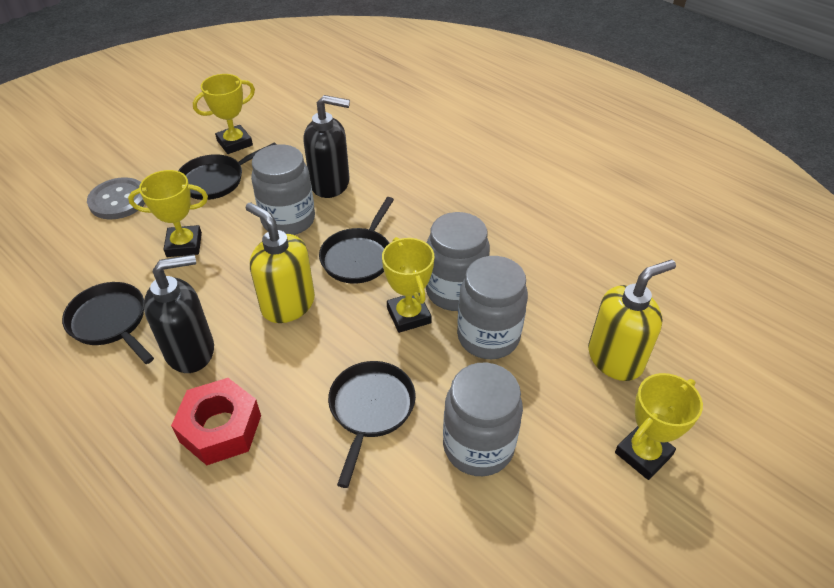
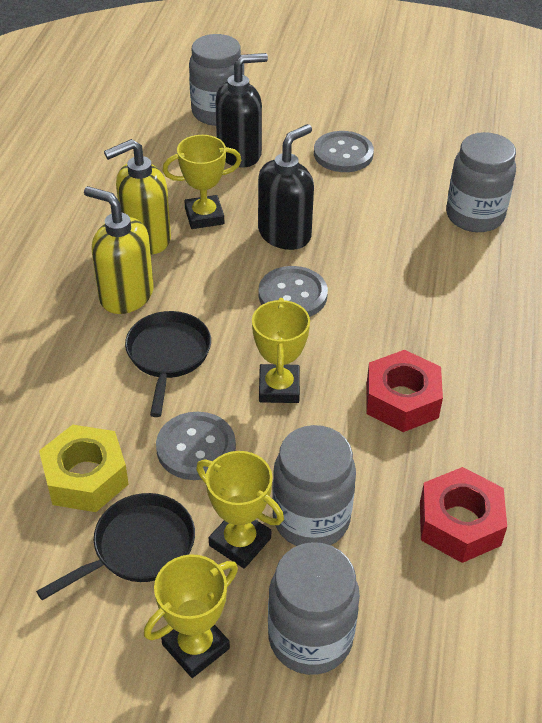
black pan: 4 -> 2
grey button: 1 -> 3
red nut: 1 -> 2
yellow nut: 0 -> 1

